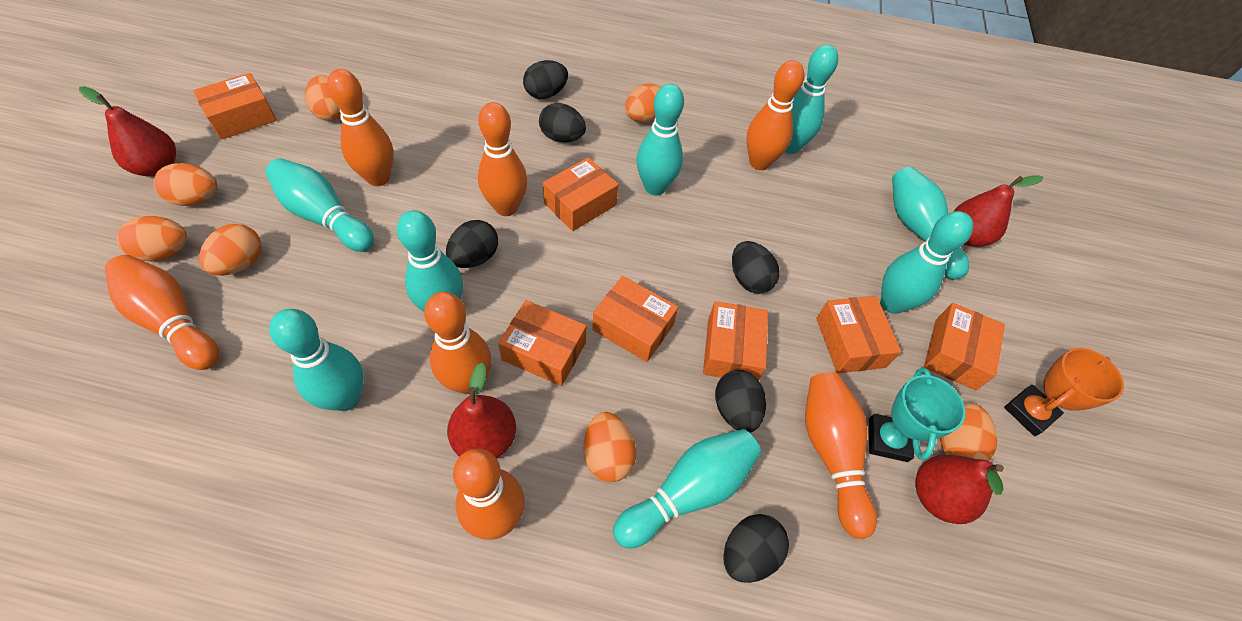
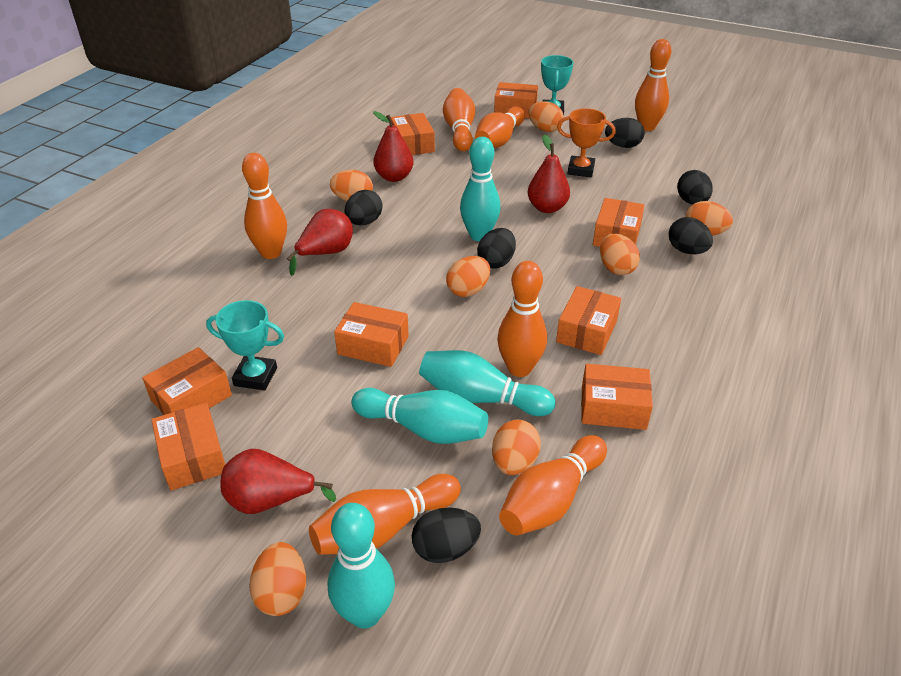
orange box: 7 -> 8
turquoise bowling pin: 8 -> 4
turquoise trophy: 1 -> 2

